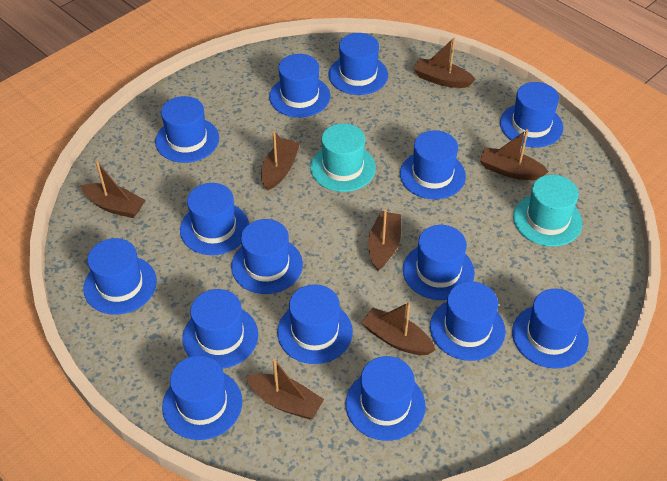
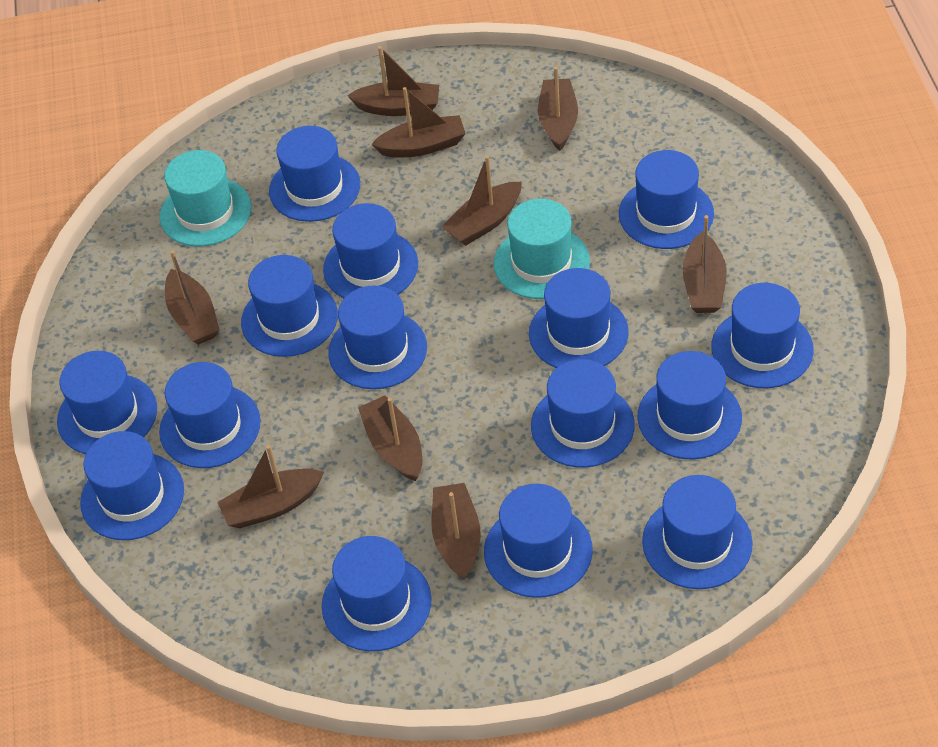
brown boat: 7 -> 9

